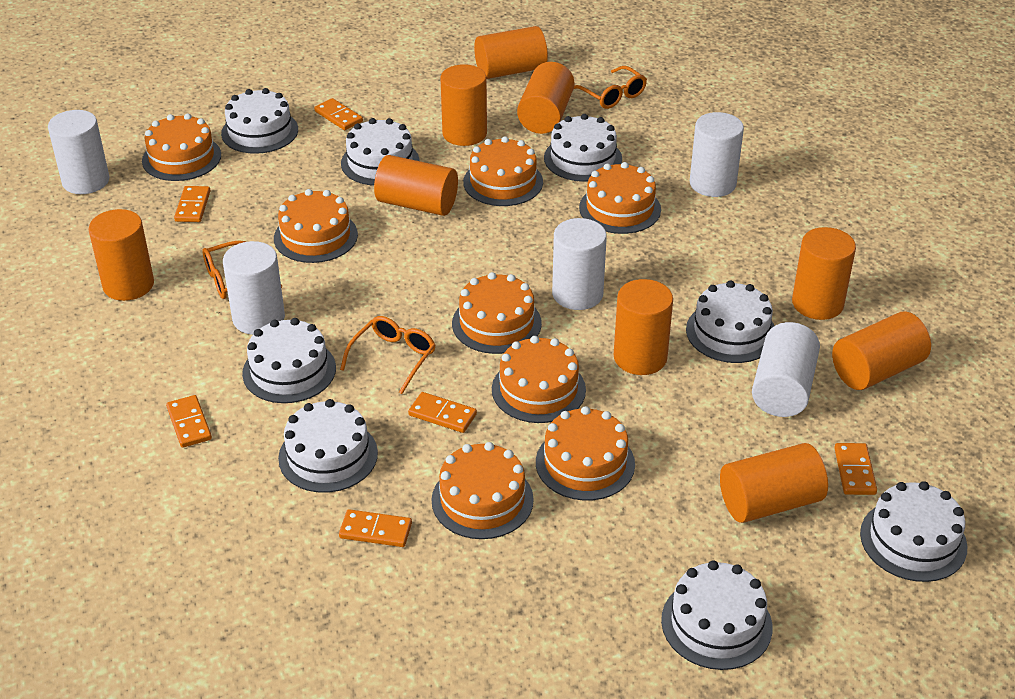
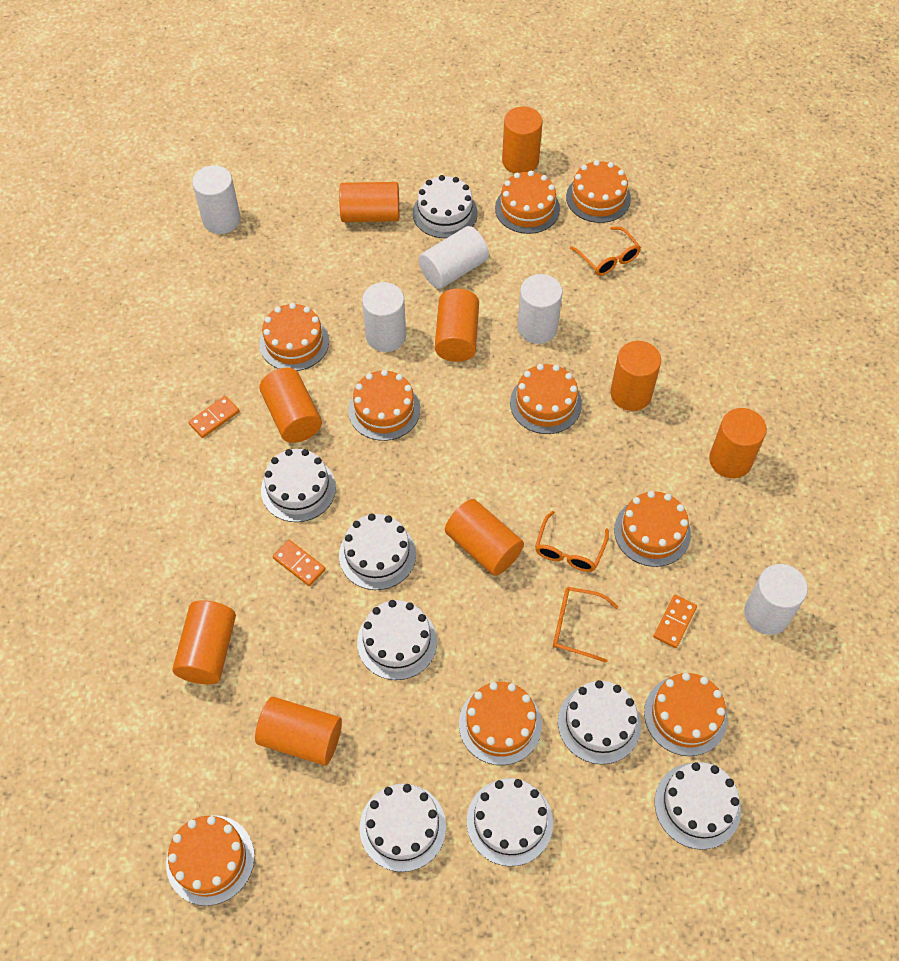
orange cake: 8 -> 9
orange domino: 6 -> 3

